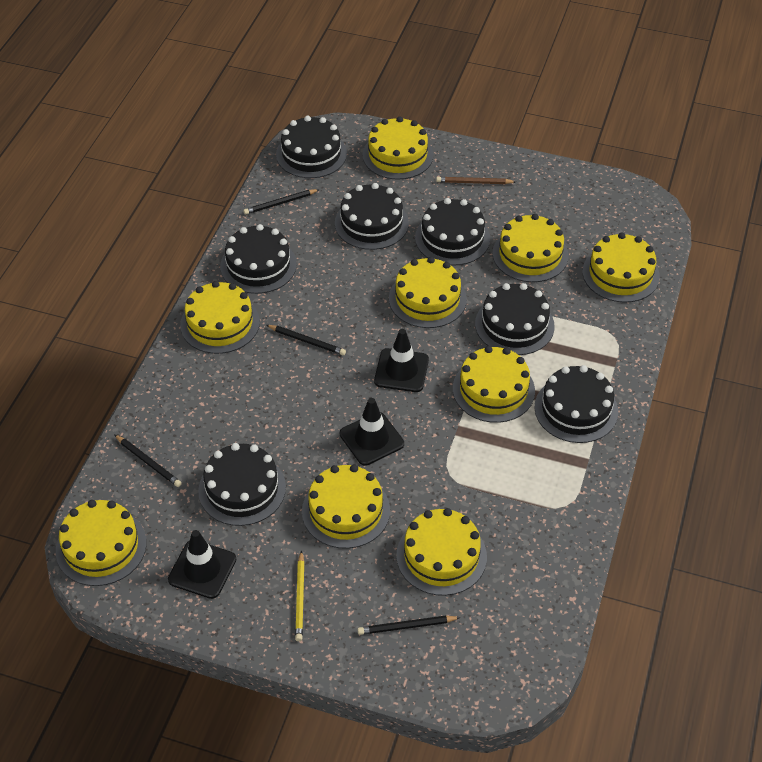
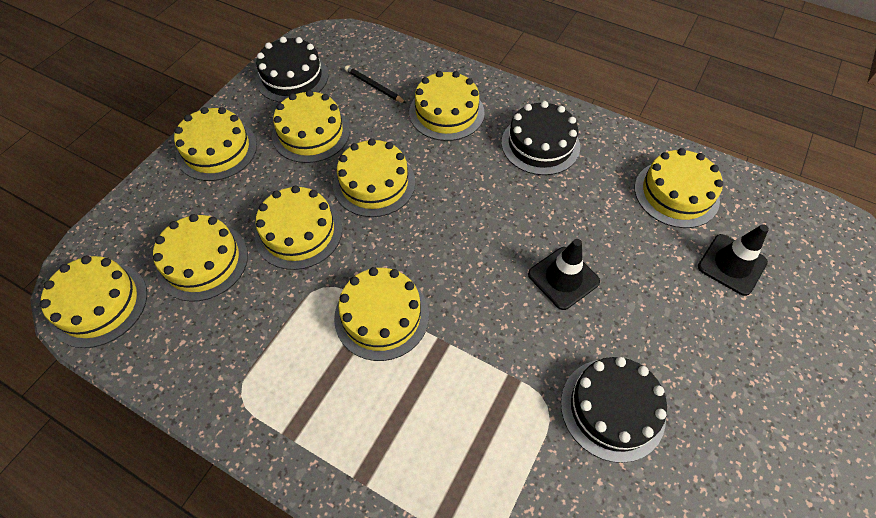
black cake: 7 -> 3
black pencil: 4 -> 1
black traffic cone: 3 -> 2
brown pencil: 1 -> 0
yellow pencil: 1 -> 0

